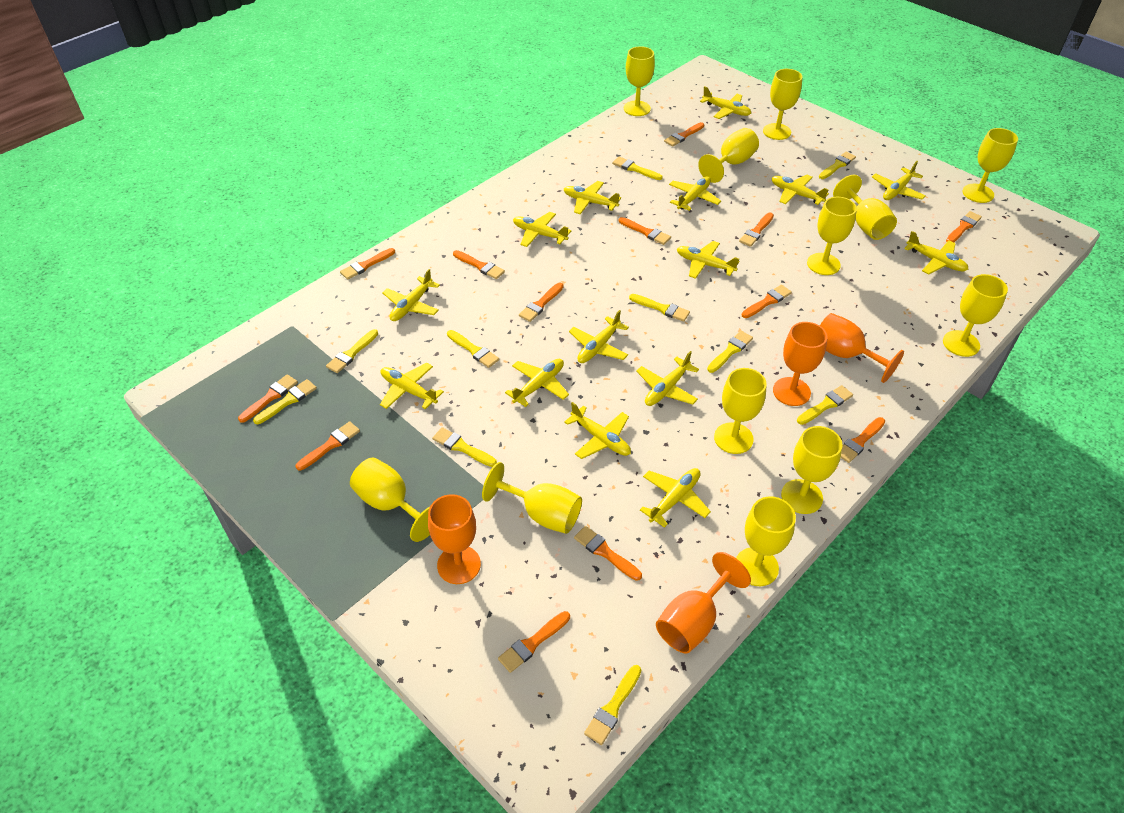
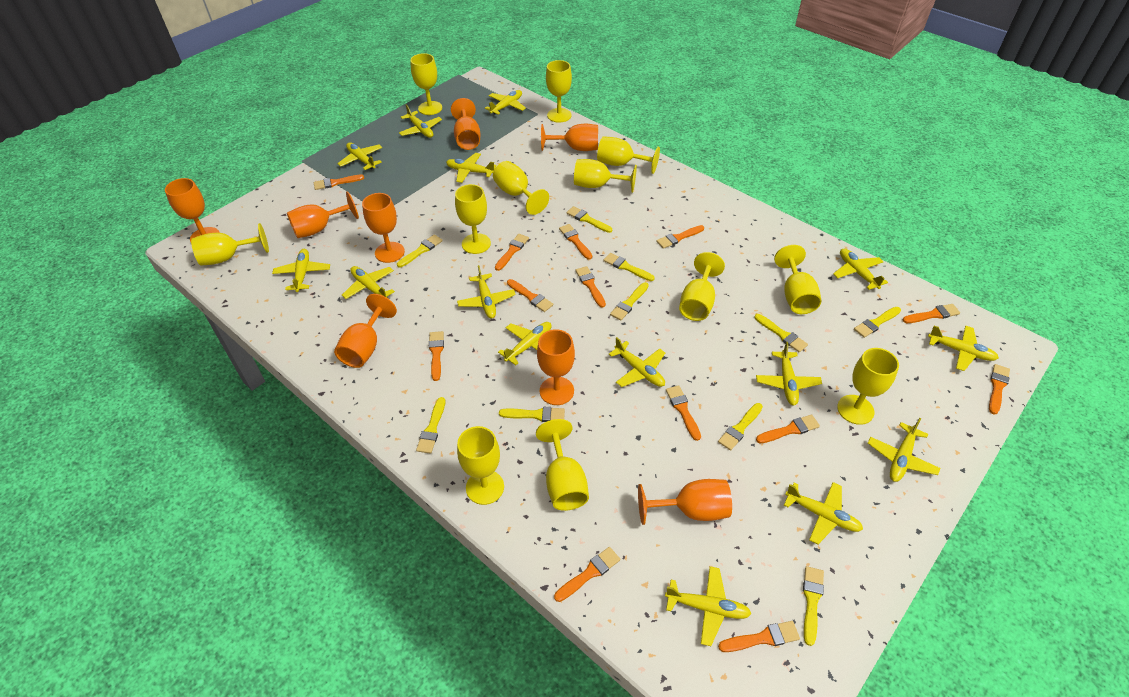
orange goblet: 4 -> 8

